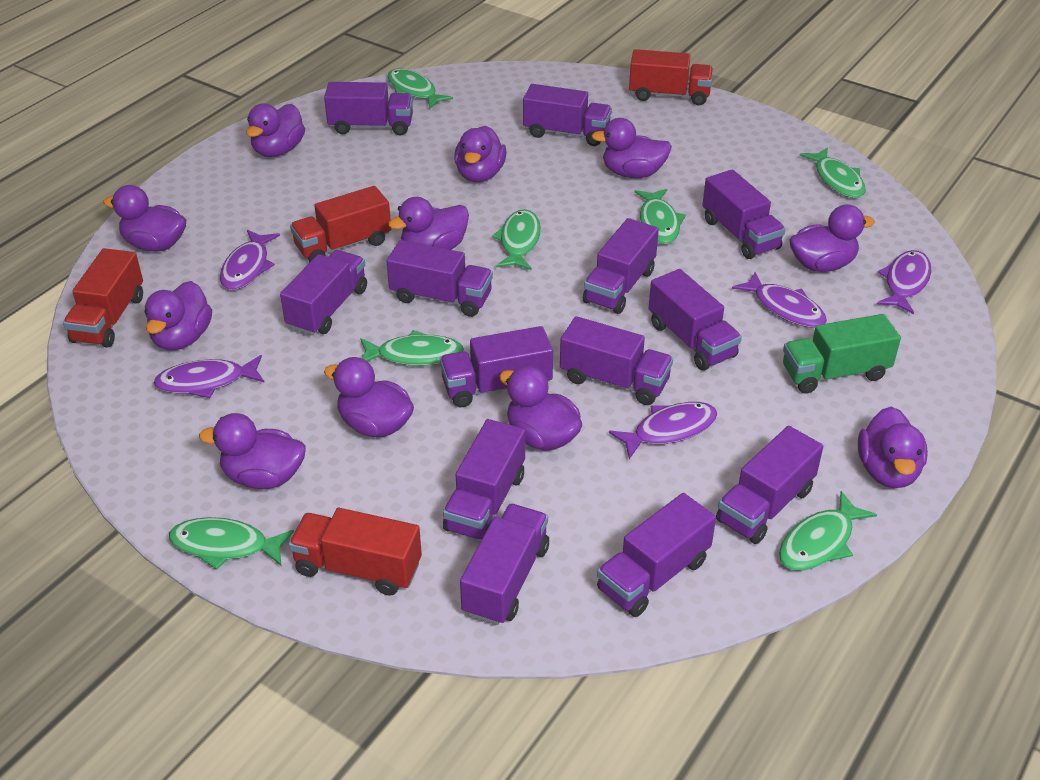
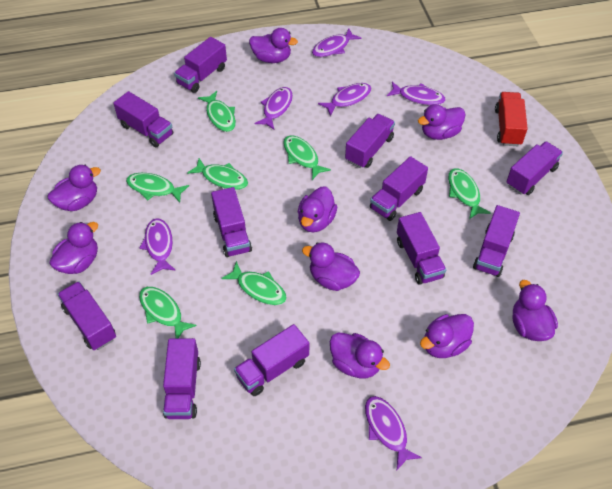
green truck: 1 -> 0
purple duck: 11 -> 9
purple fish: 5 -> 6
purple truck: 13 -> 11
red truck: 4 -> 1

